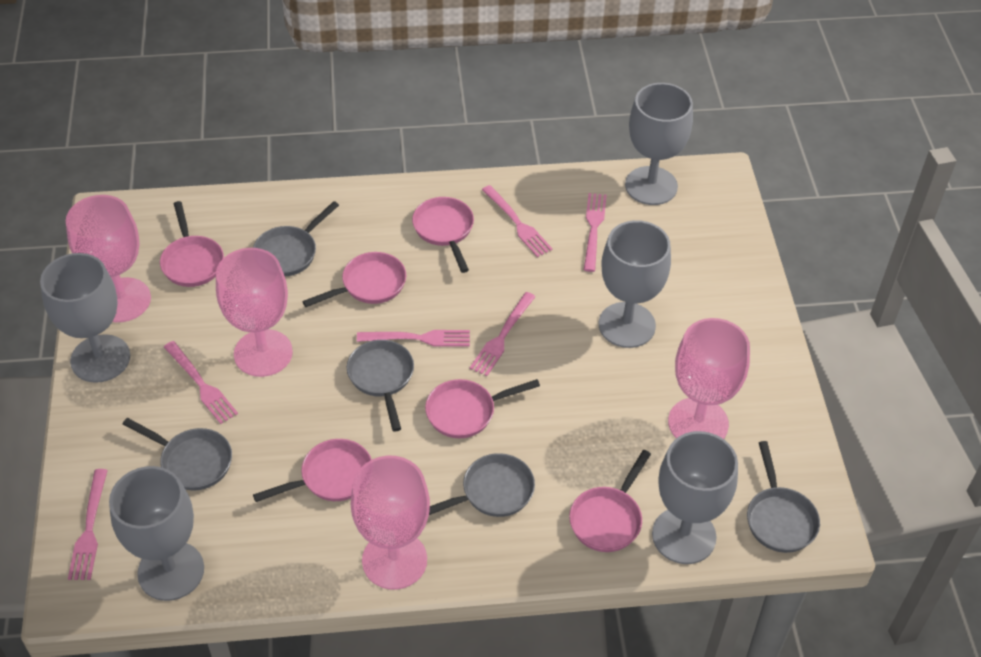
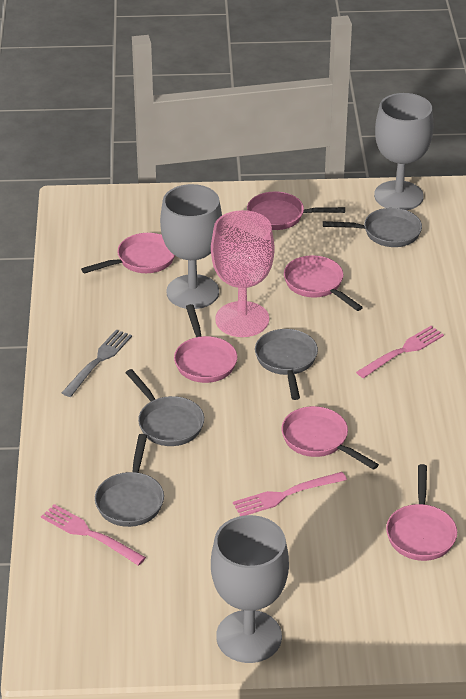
grey fork: 0 -> 1
grey goblet: 5 -> 3
grey pan: 5 -> 4
pink fork: 6 -> 3
pink goblet: 4 -> 1

